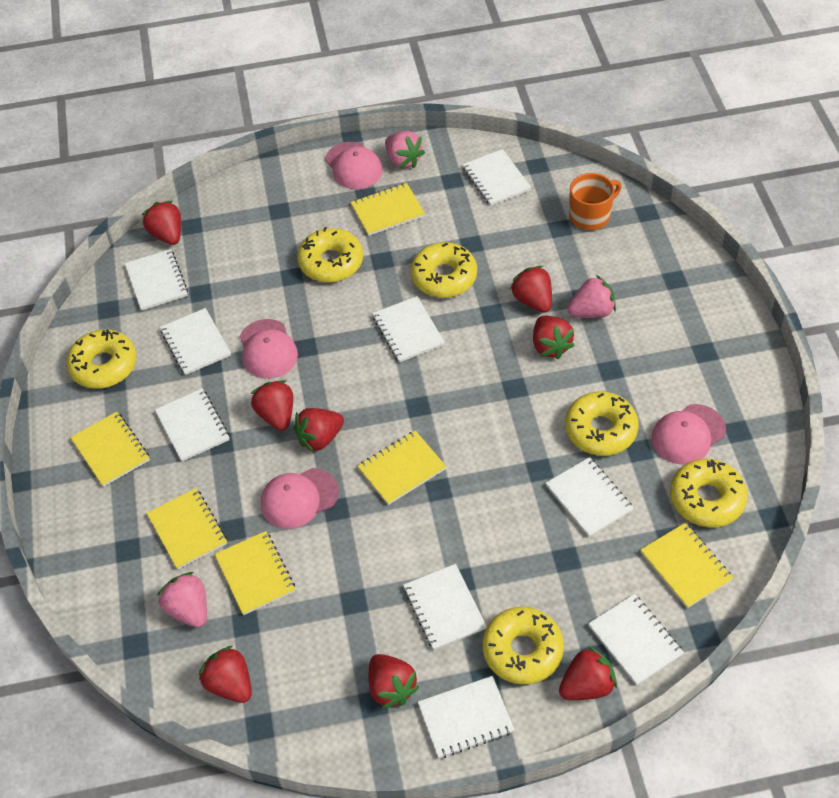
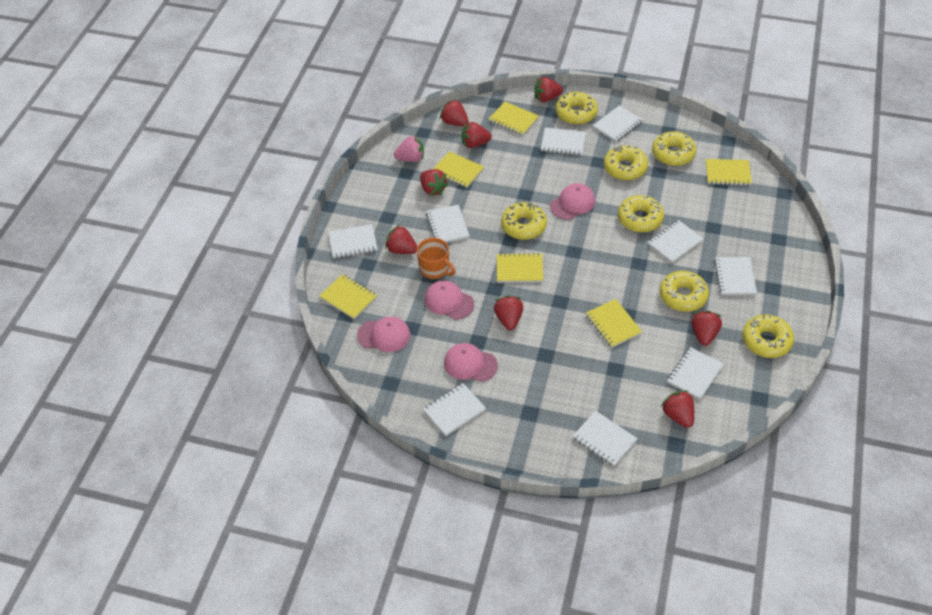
pink strawberry: 3 -> 1
yellow donut: 6 -> 7

